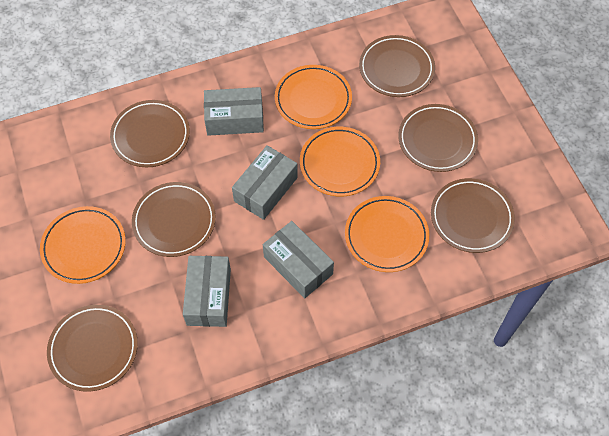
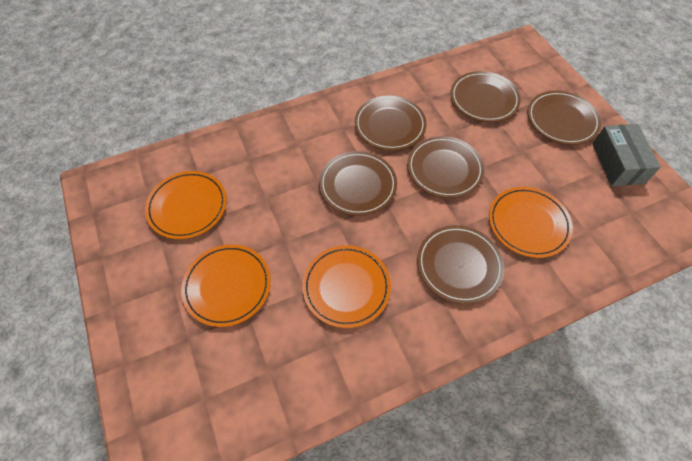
grey box: 4 -> 1

